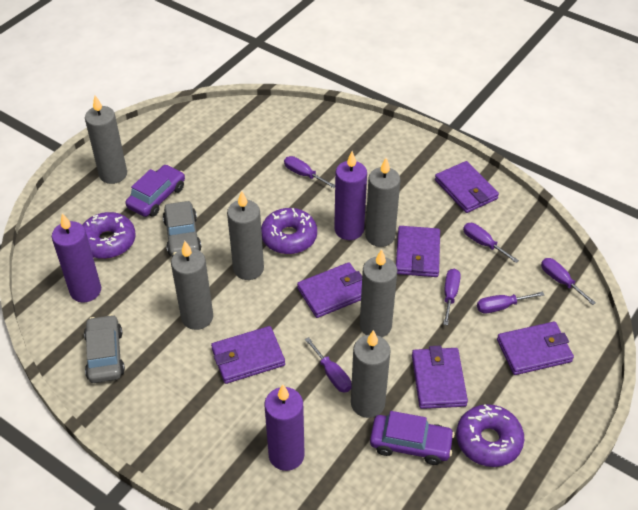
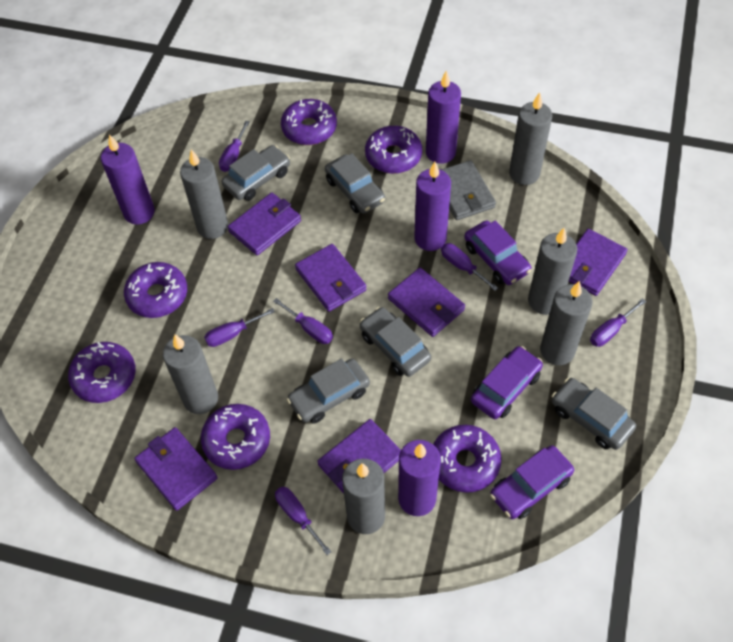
grey car: 2 -> 5
grey wallet: 0 -> 1
purple candle: 3 -> 4
purple car: 2 -> 3
purple donut: 3 -> 6

